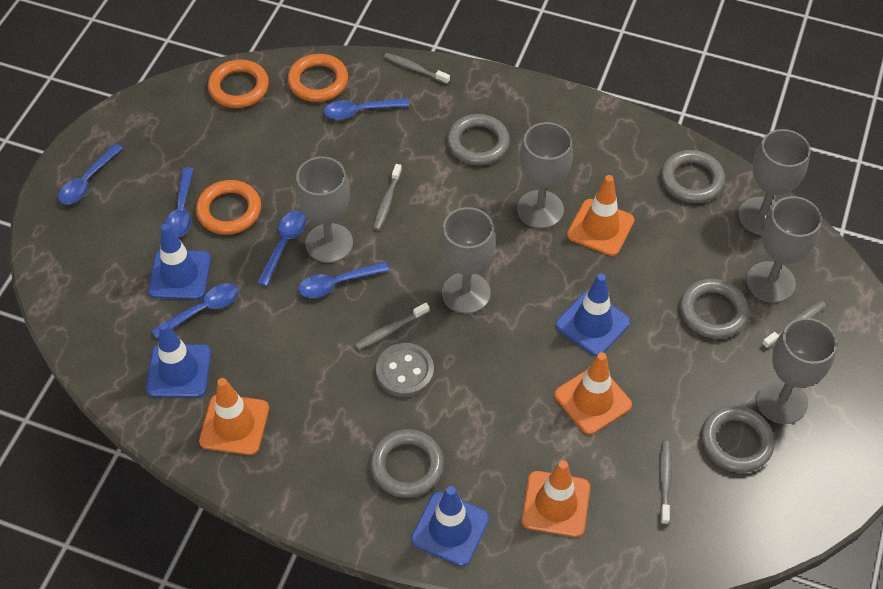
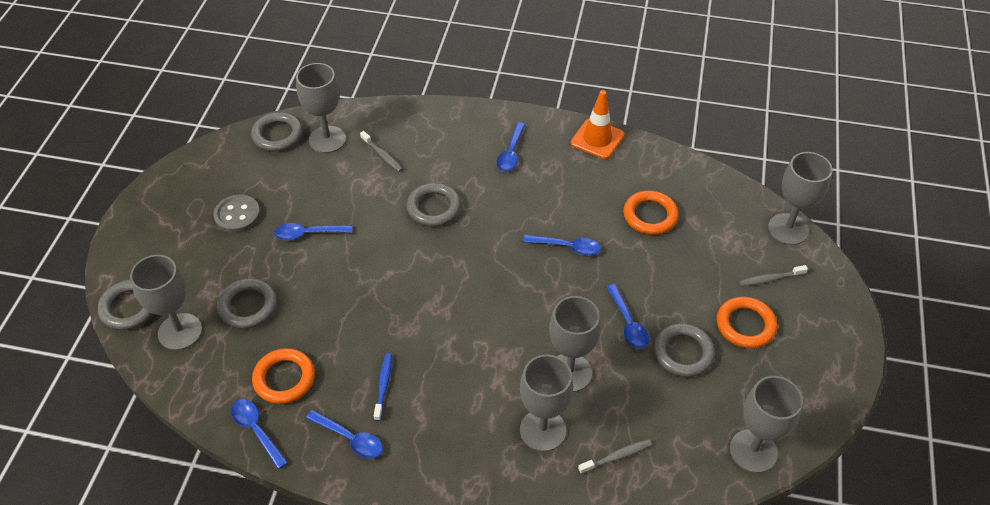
blue toothbrush: 0 -> 1
blue traffic cone: 4 -> 0
grey toothbrush: 5 -> 3
orange traffic cone: 4 -> 1

